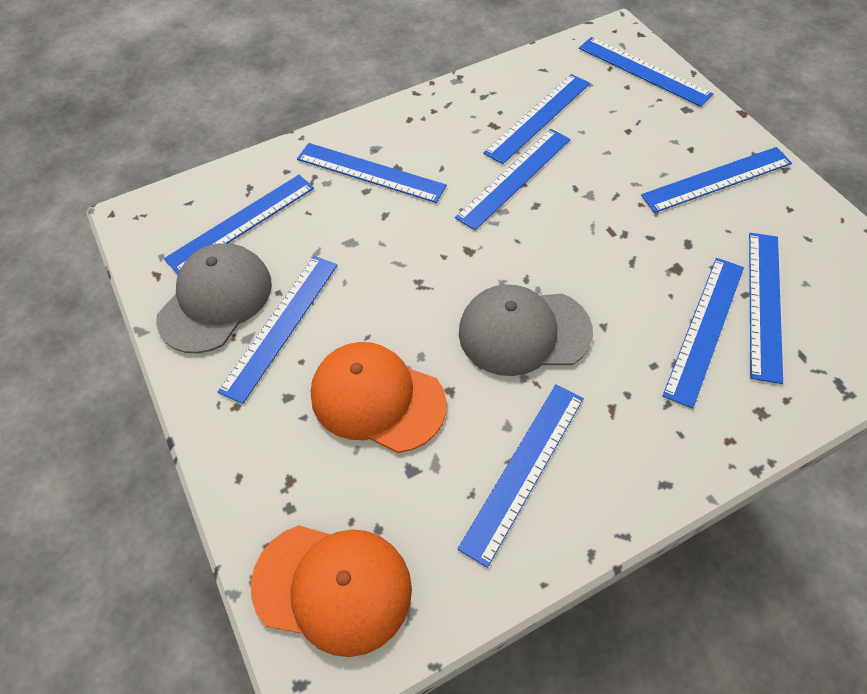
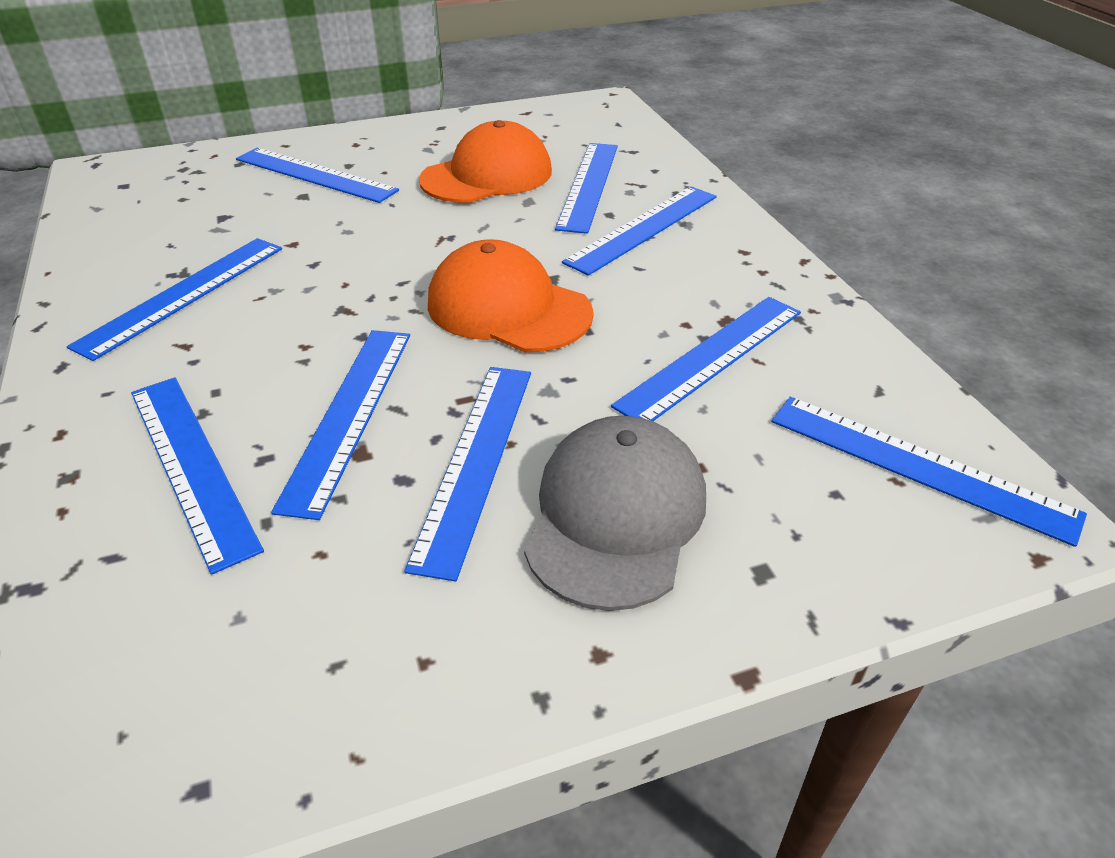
blue ruler: 10 -> 9
grey cap: 2 -> 1

